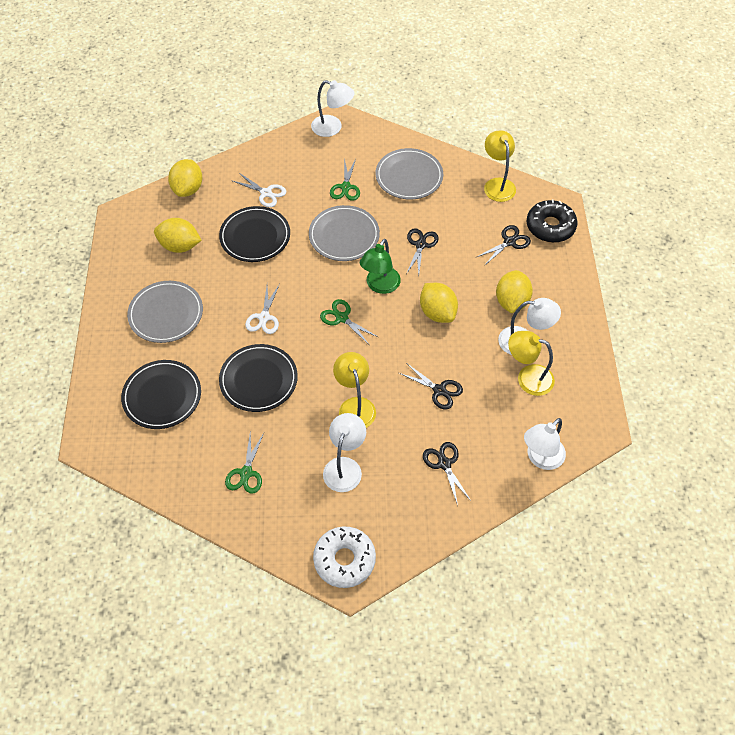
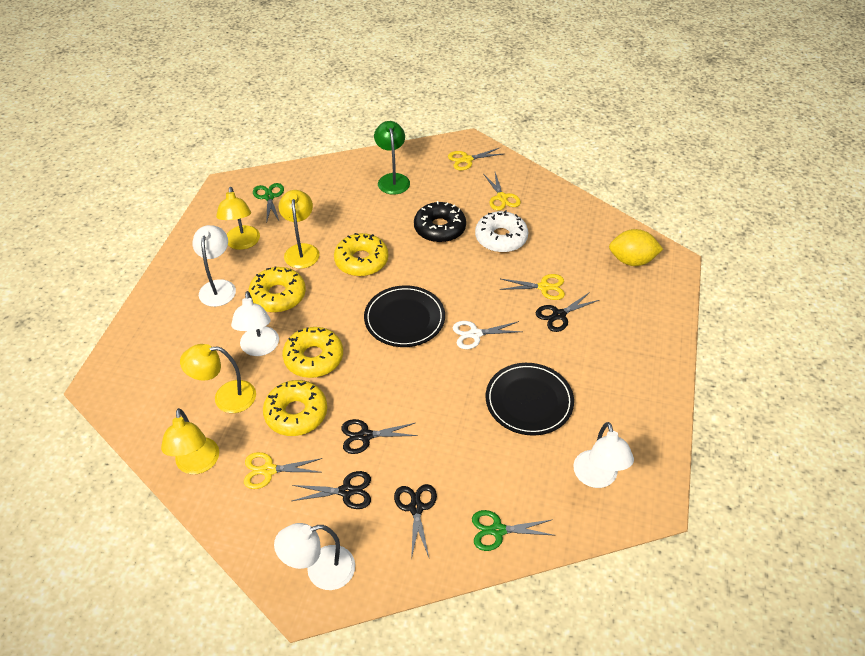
black plate: 3 -> 2
green scissors: 3 -> 2
grey plate: 3 -> 0
white scissors: 2 -> 1
yellow donut: 0 -> 4
yellow lamp: 3 -> 4
yellow lemon: 4 -> 1
yellow scissors: 0 -> 4

